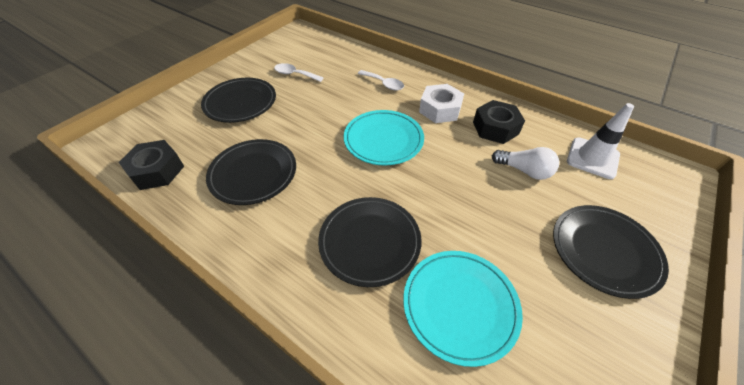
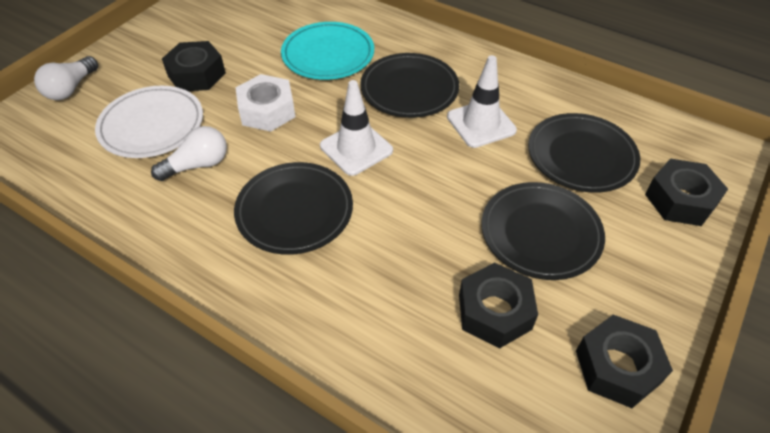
black nut: 2 -> 4
turquoise plate: 2 -> 1
white light bulb: 1 -> 2
white plate: 0 -> 1
white spoon: 2 -> 0
white traffic cone: 1 -> 2

